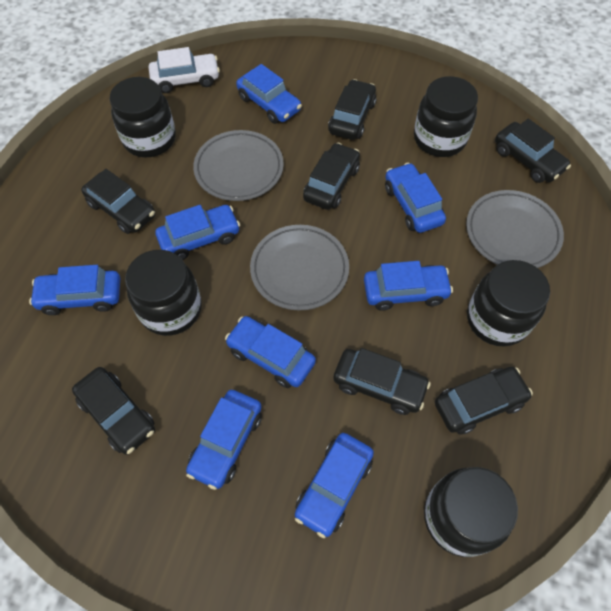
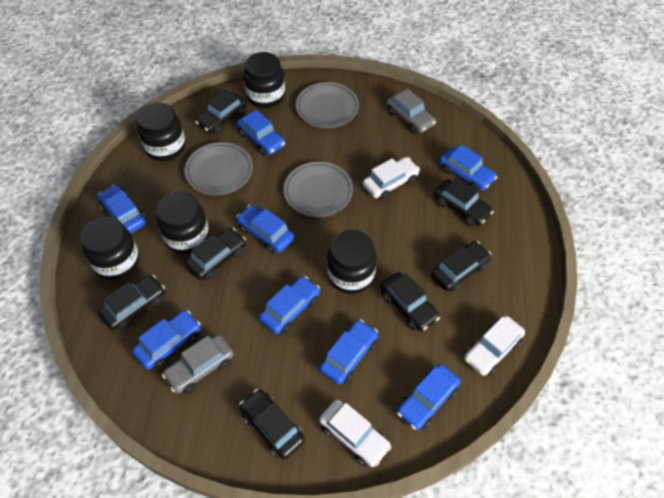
grey car: 0 -> 2
white car: 1 -> 3

